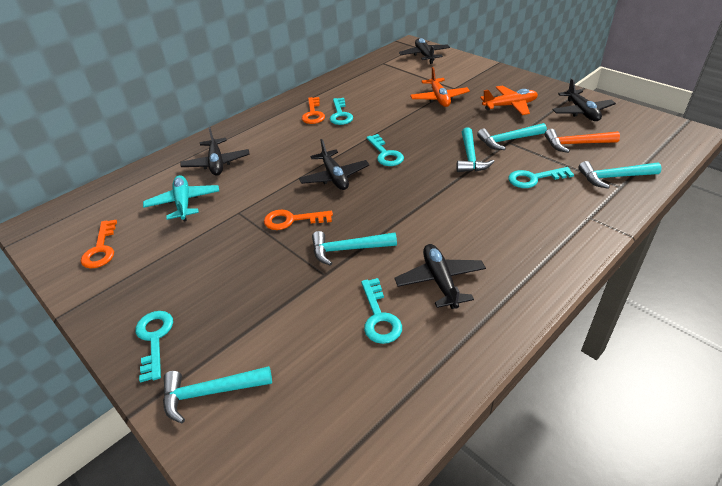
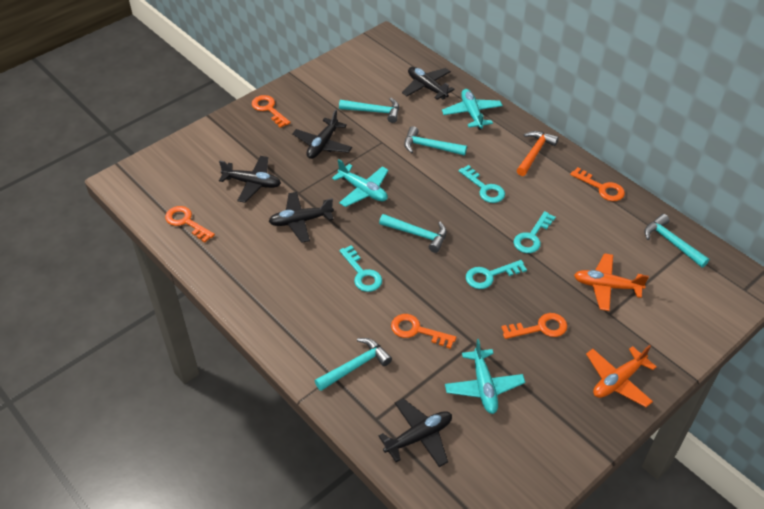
orange key: 3 -> 5
turquoise key: 5 -> 4
turquoise plane: 1 -> 3

